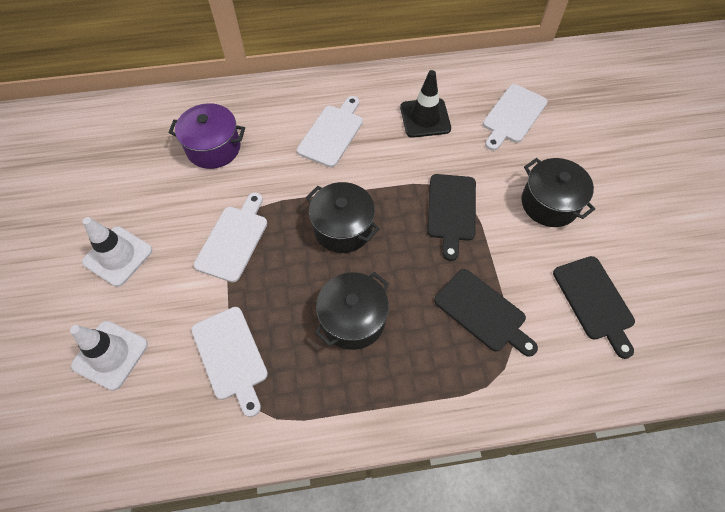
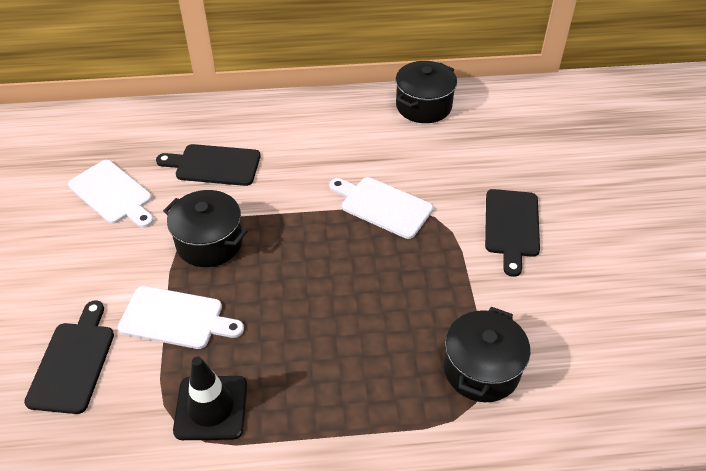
purple pot: 1 -> 0
white cutting board: 4 -> 3
white traffic cone: 2 -> 0

